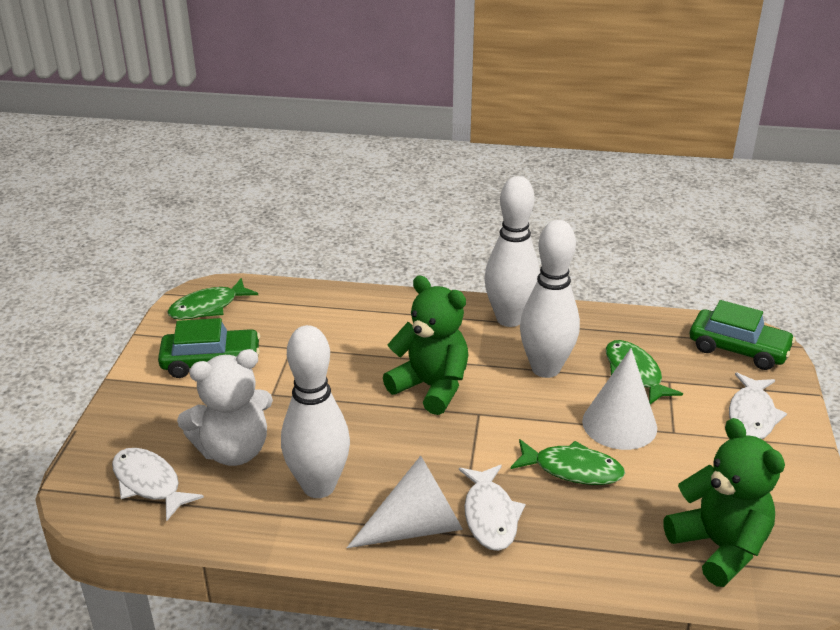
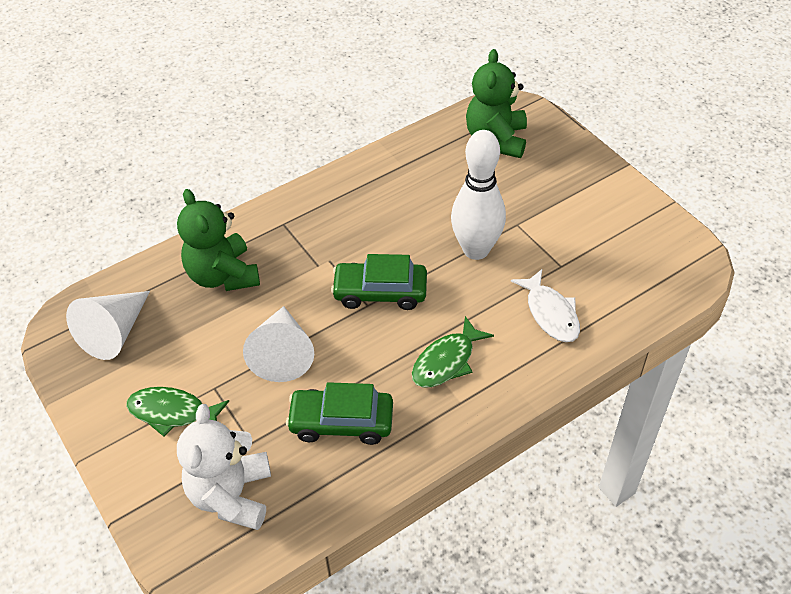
green fish: 3 -> 2
white bowling pin: 3 -> 1
white fish: 3 -> 1

